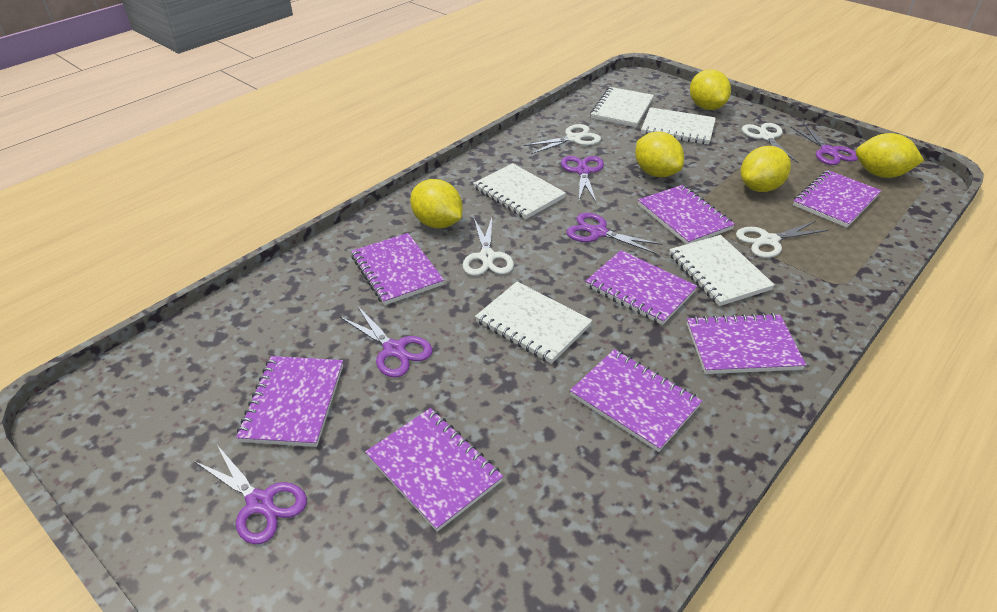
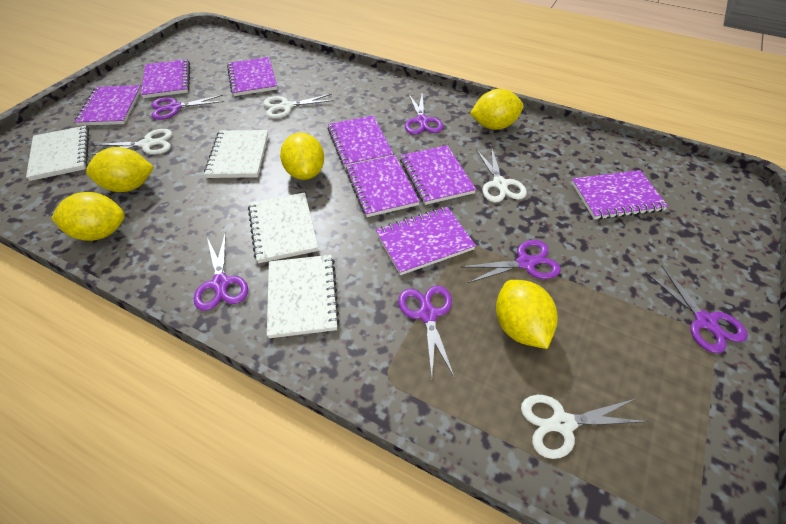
purple scissors: 5 -> 6
white notebook: 5 -> 4

